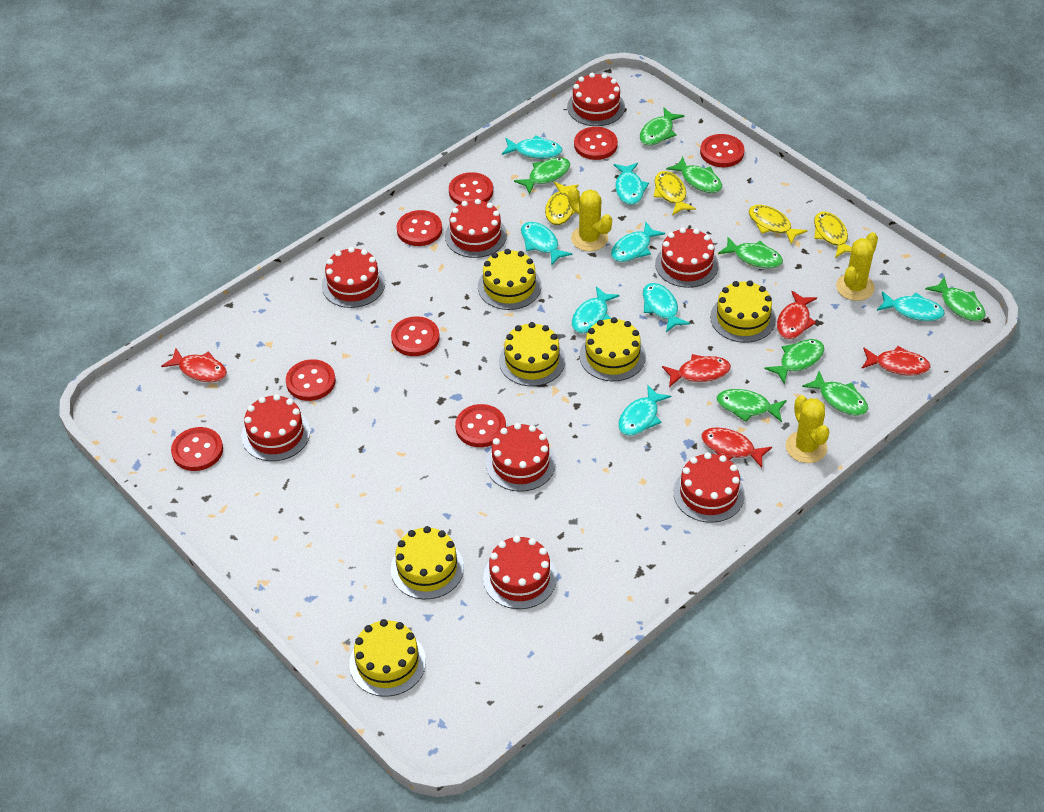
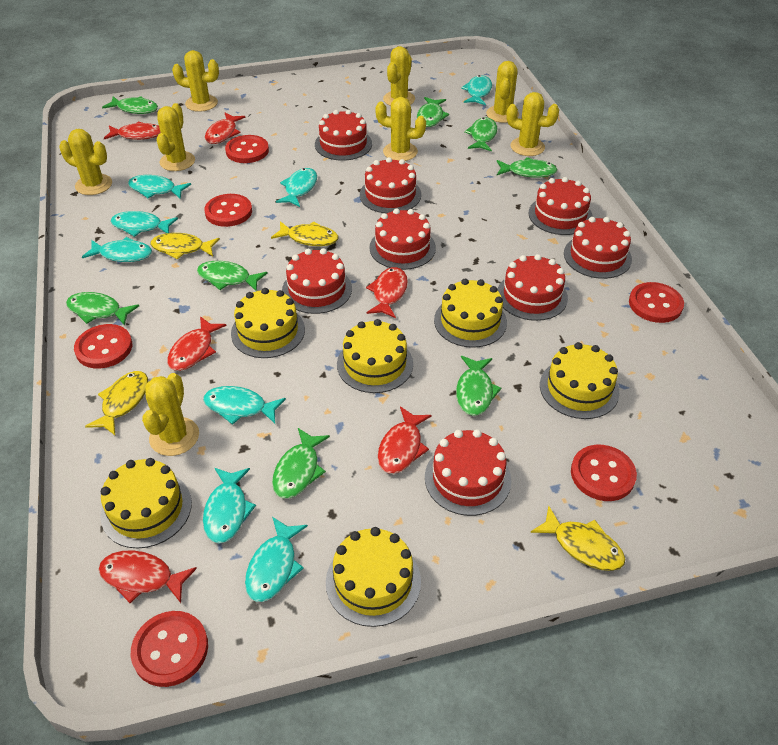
red button: 8 -> 6
red fish: 5 -> 6
yellow cactus: 3 -> 8

